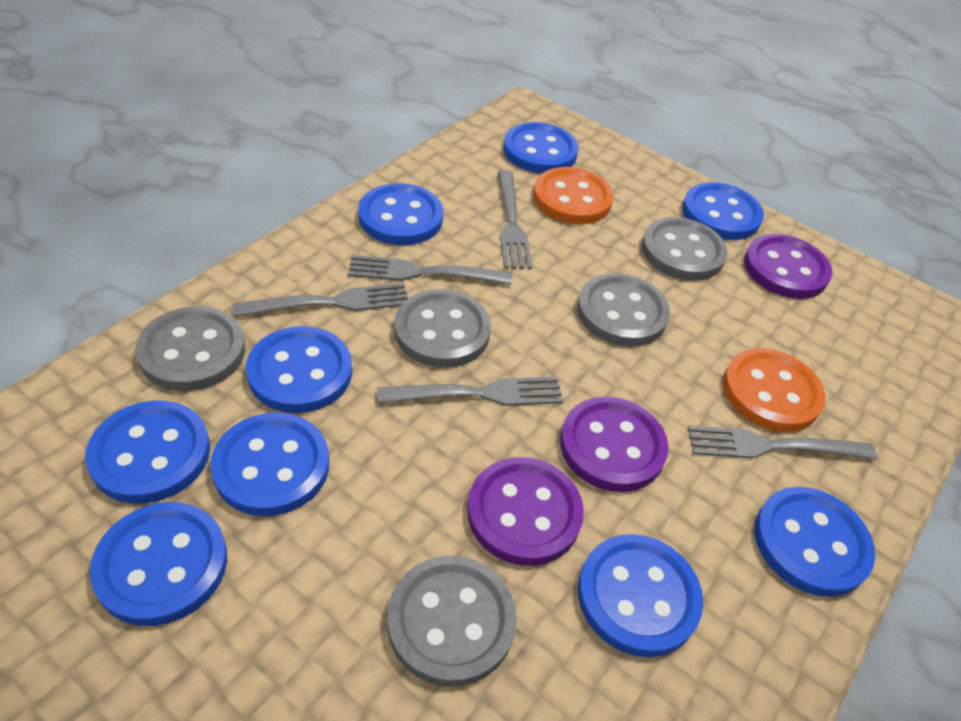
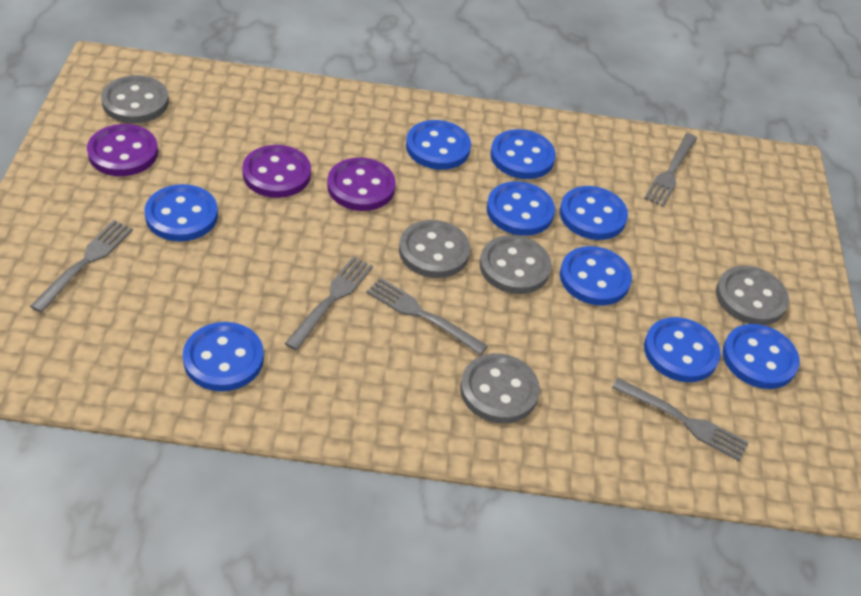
orange button: 2 -> 0

